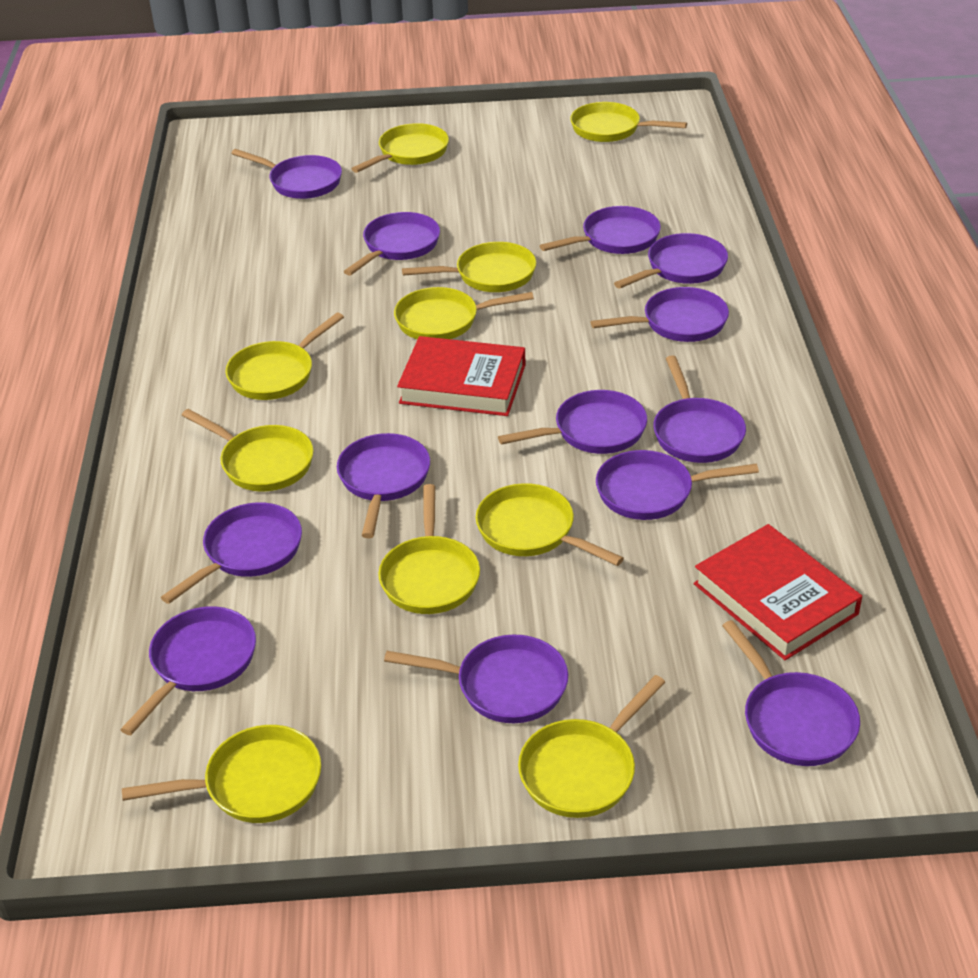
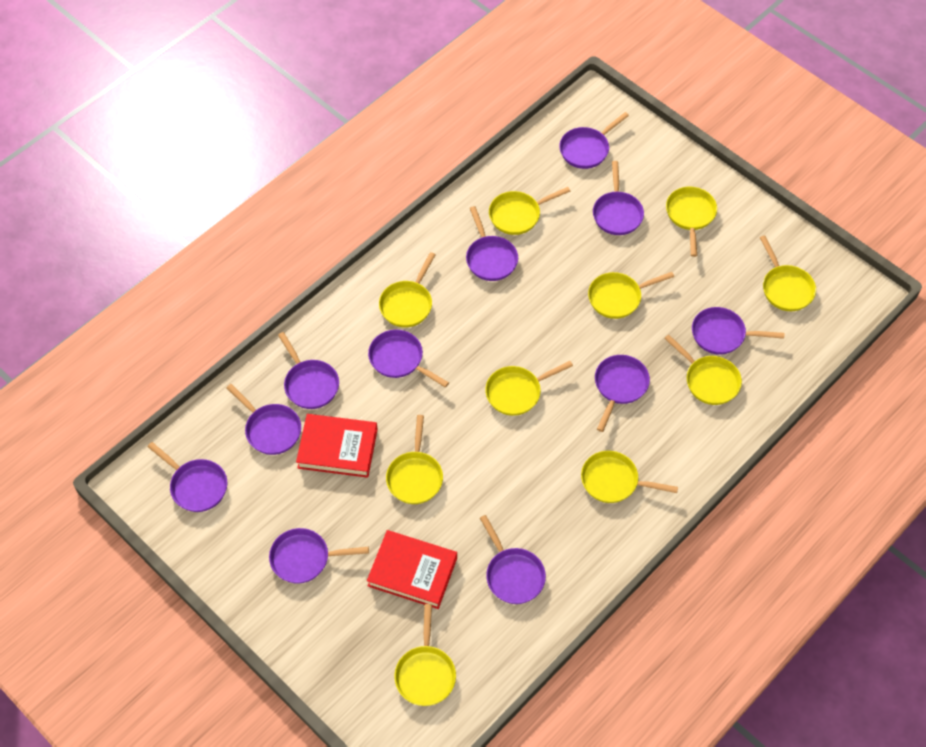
purple pan: 13 -> 11

